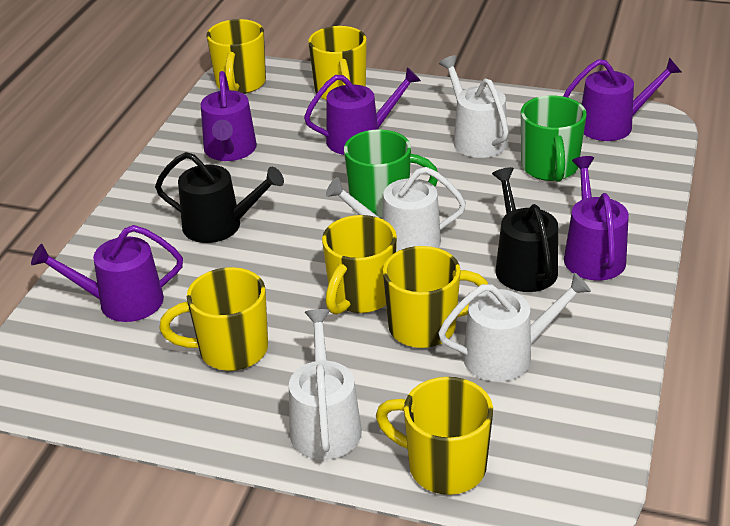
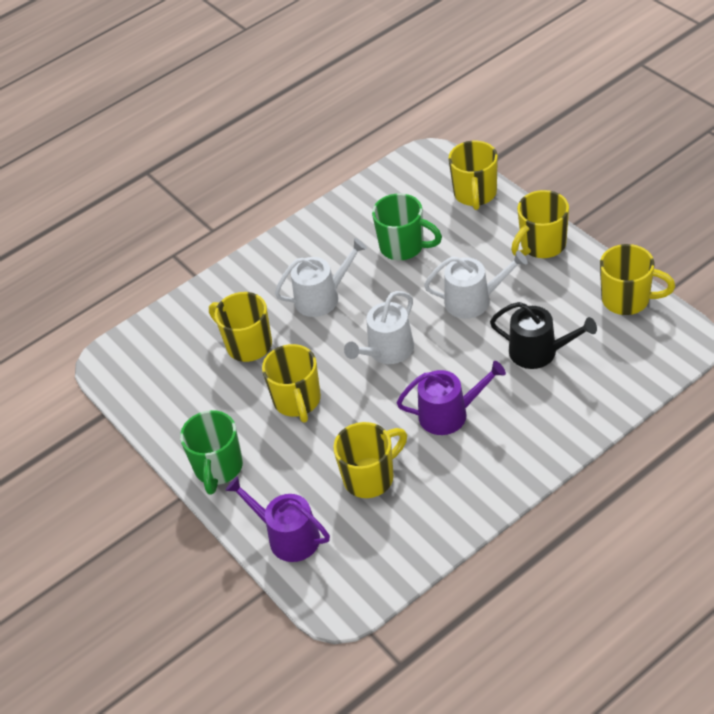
black watering can: 2 -> 1
purple watering can: 5 -> 2
white watering can: 4 -> 3

